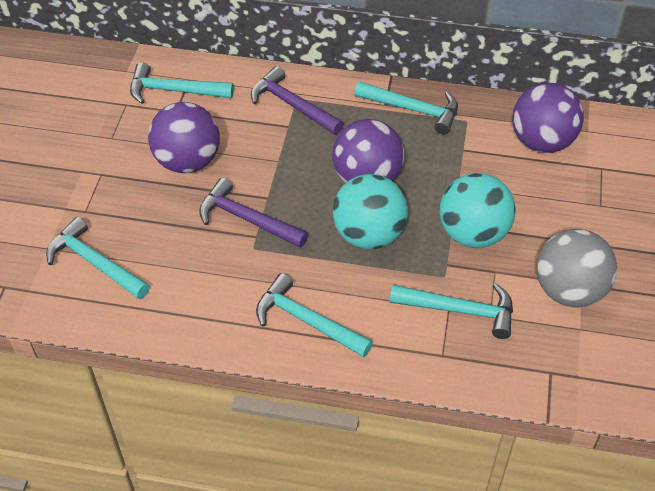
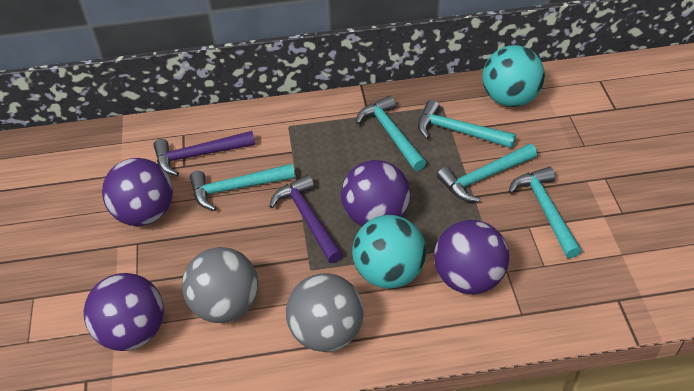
grey ball: 1 -> 2
purple ball: 3 -> 4

